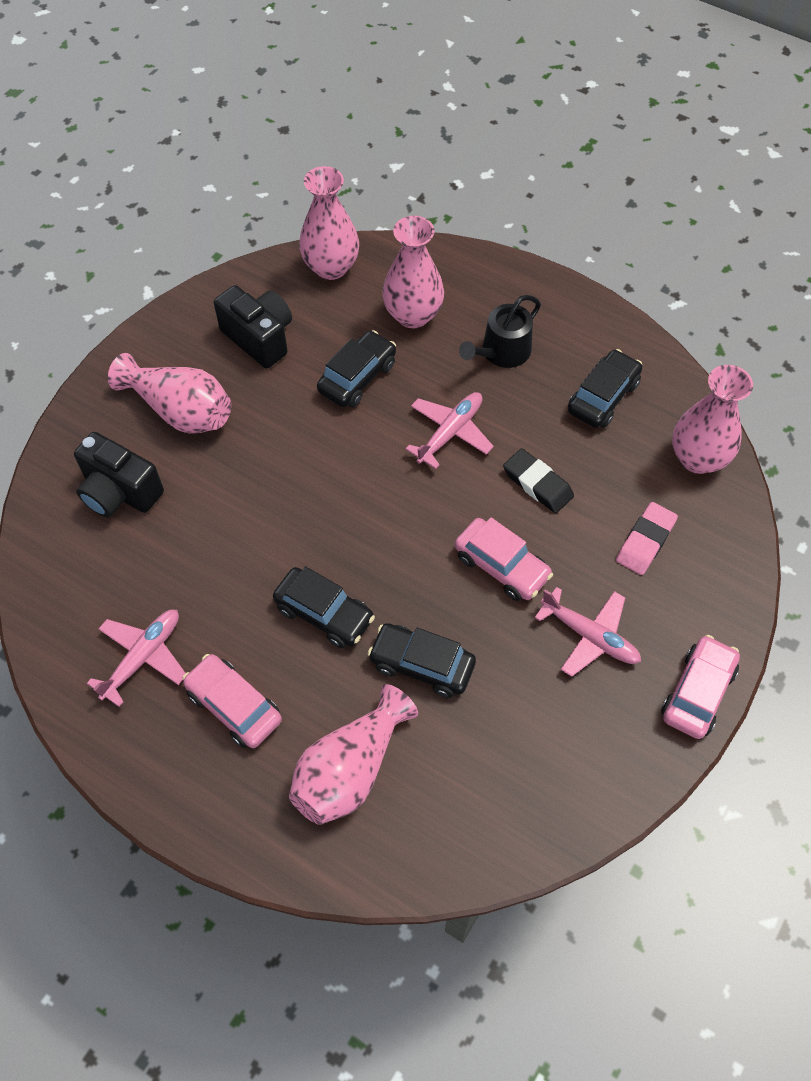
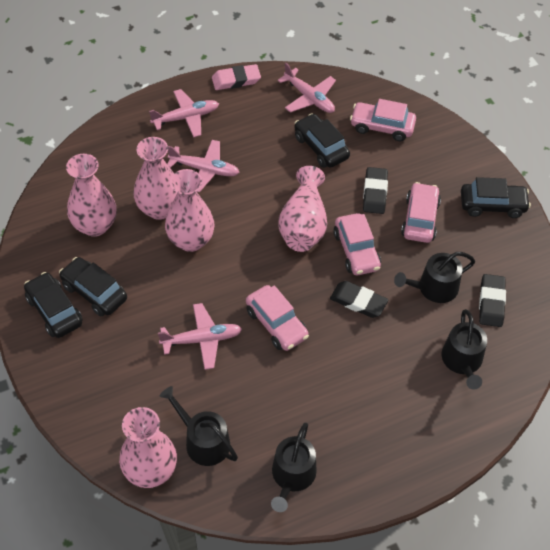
black camera: 2 -> 0
black eraser: 1 -> 3
black watering can: 1 -> 4
pink car: 3 -> 4
pink plane: 3 -> 4

